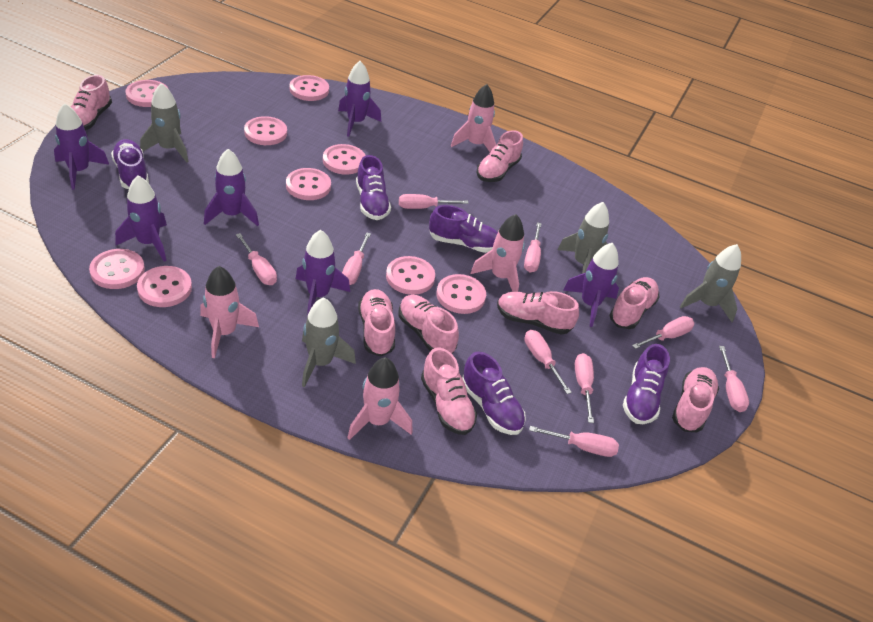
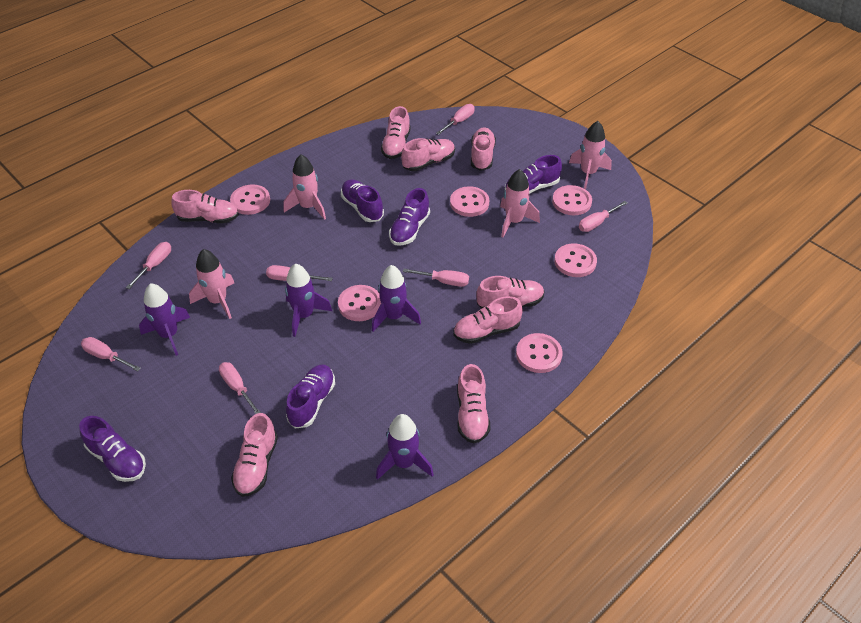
grey rocket: 4 -> 0
pink button: 9 -> 6
pink screwdriver: 9 -> 7
purple rocket: 6 -> 4

